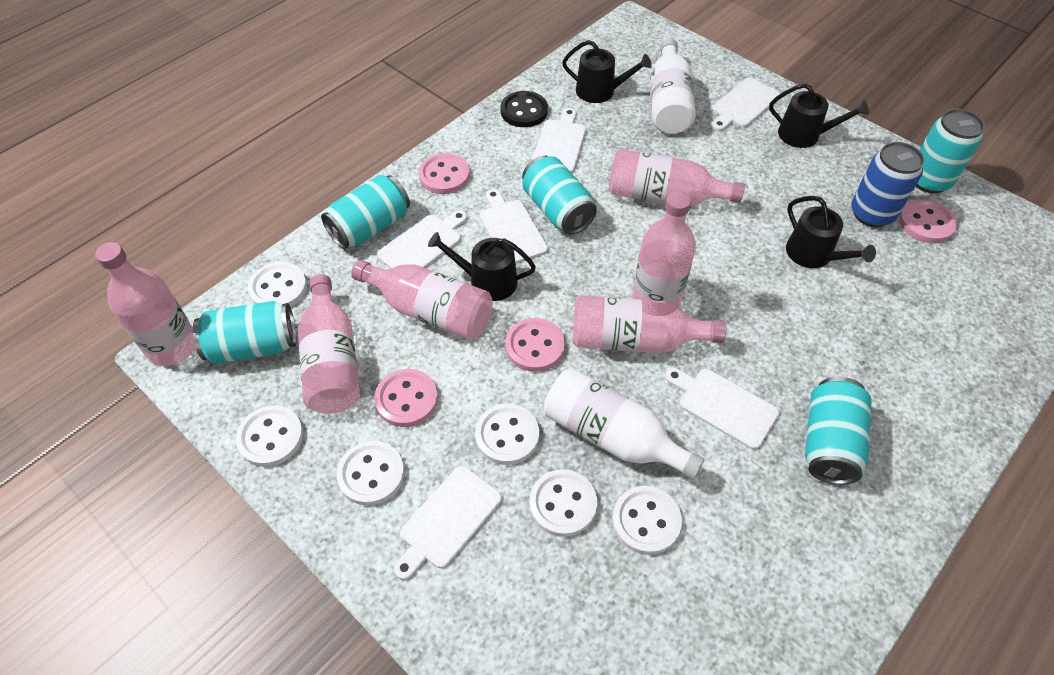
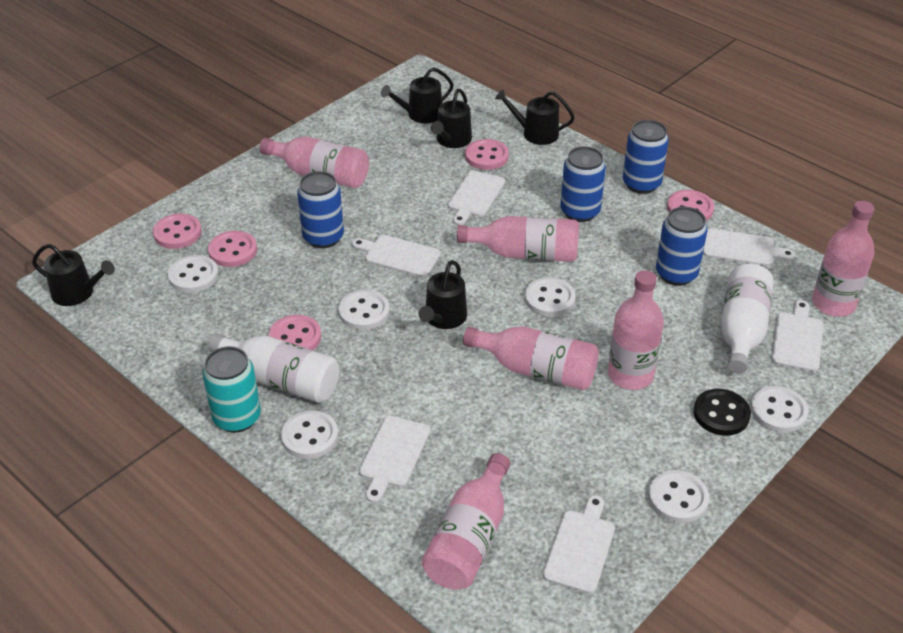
black watering can: 4 -> 5
blue can: 1 -> 4
pink button: 4 -> 5
turquoise can: 5 -> 1

